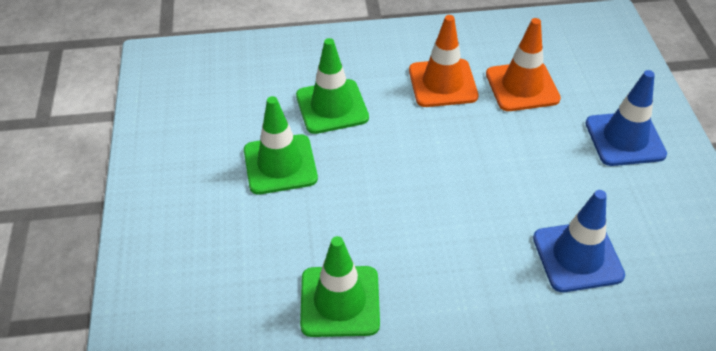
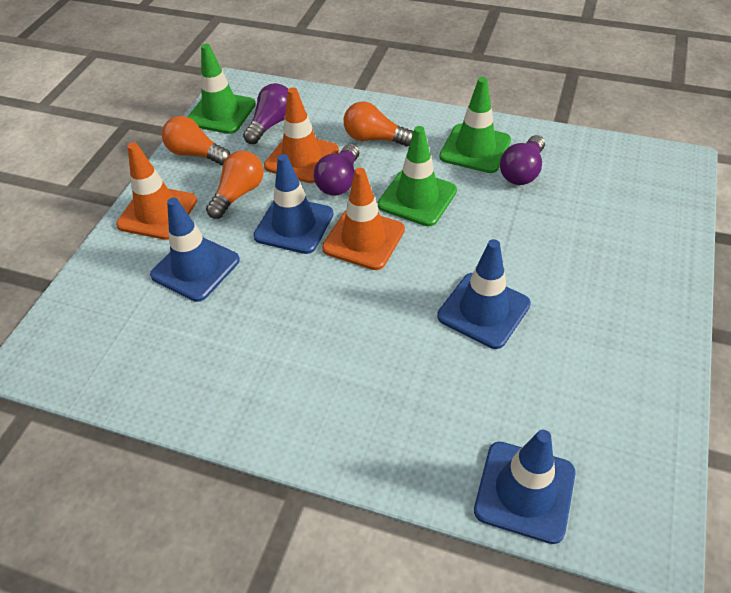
blue traffic cone: 2 -> 4
orange light bulb: 0 -> 3
orange traffic cone: 2 -> 3
purple light bulb: 0 -> 3

